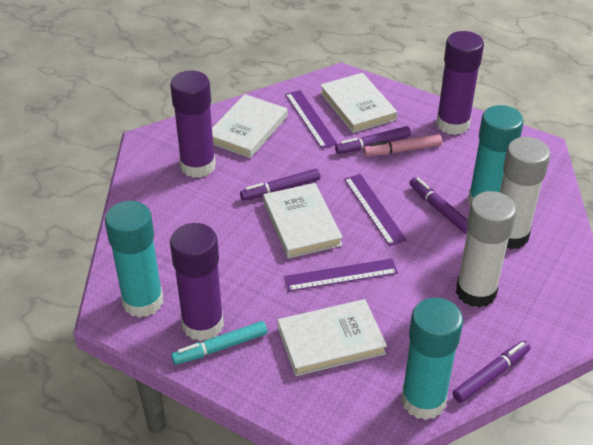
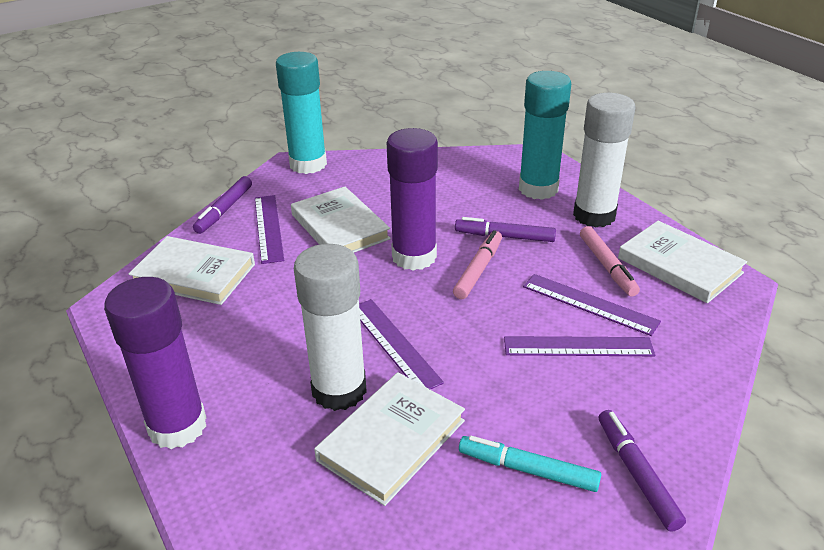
pink marker: 1 -> 2
purple glue stick: 3 -> 2
purple marker: 4 -> 3
purple ruler: 3 -> 4
turquoise glue stick: 3 -> 2

